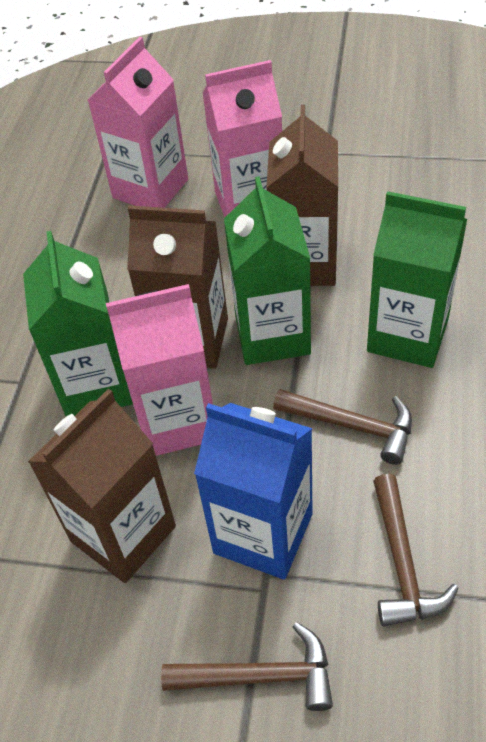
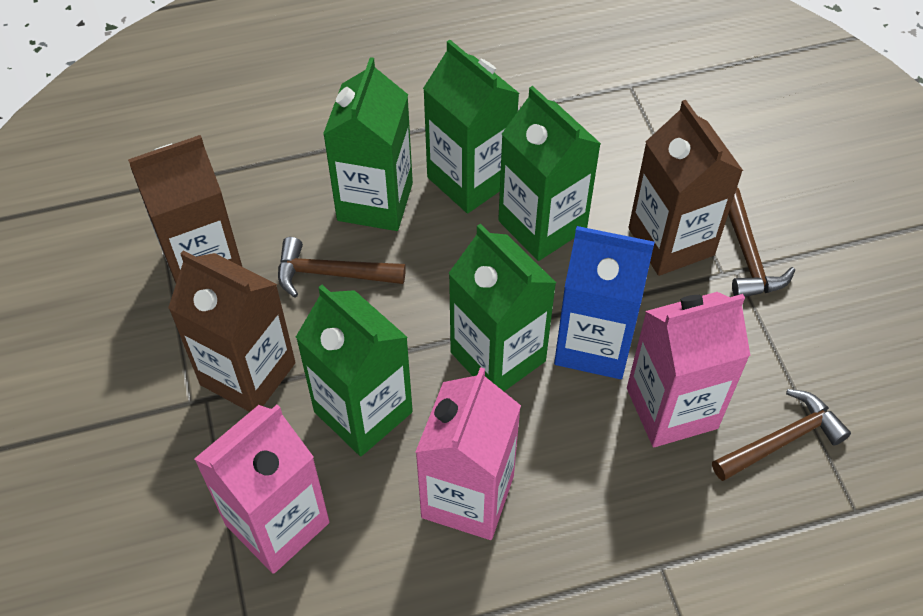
green carton: 3 -> 5

